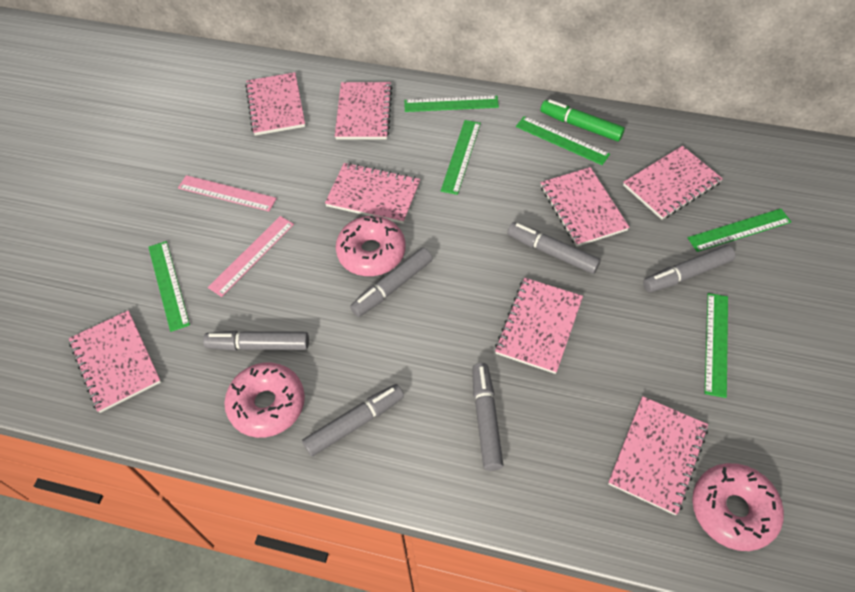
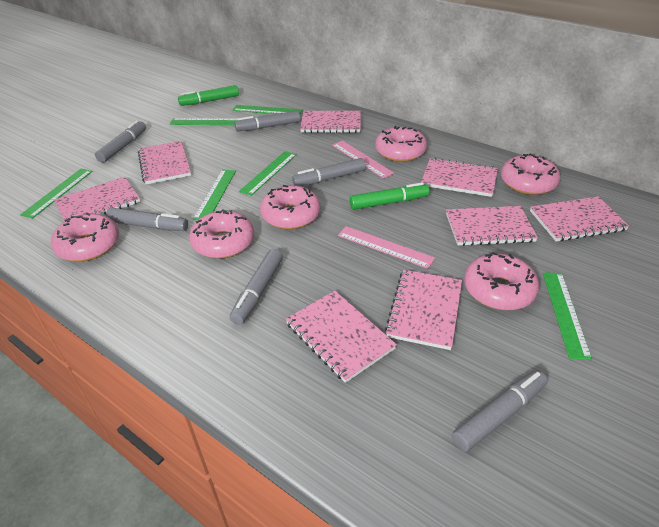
green marker: 1 -> 2
pink donut: 3 -> 6

